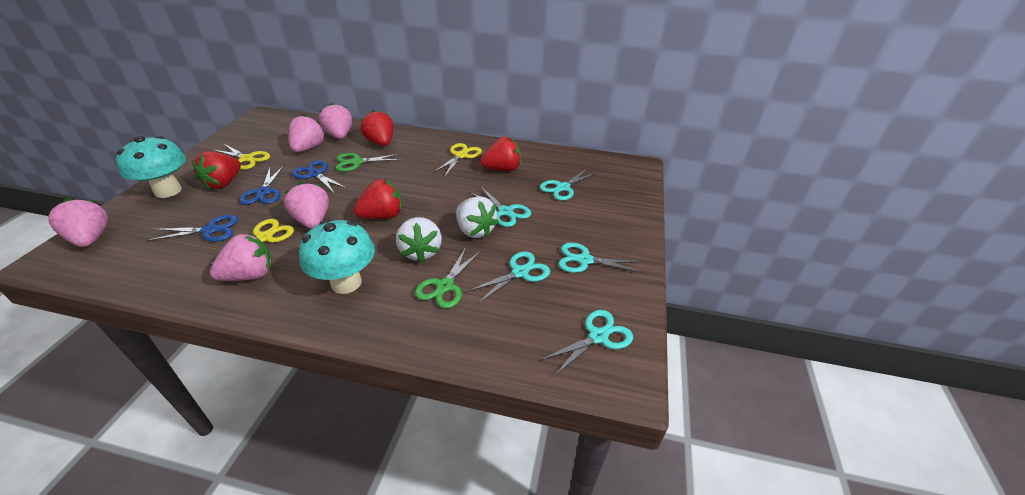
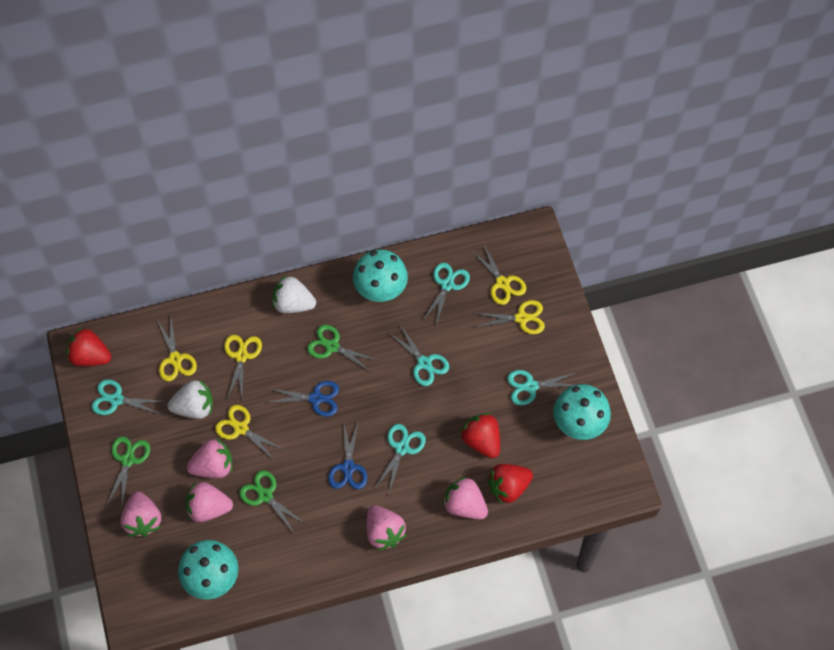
blue scissors: 3 -> 2
green scissors: 2 -> 3
red strawberry: 4 -> 3
turquoise mushroom: 2 -> 3
yellow scissors: 3 -> 5

